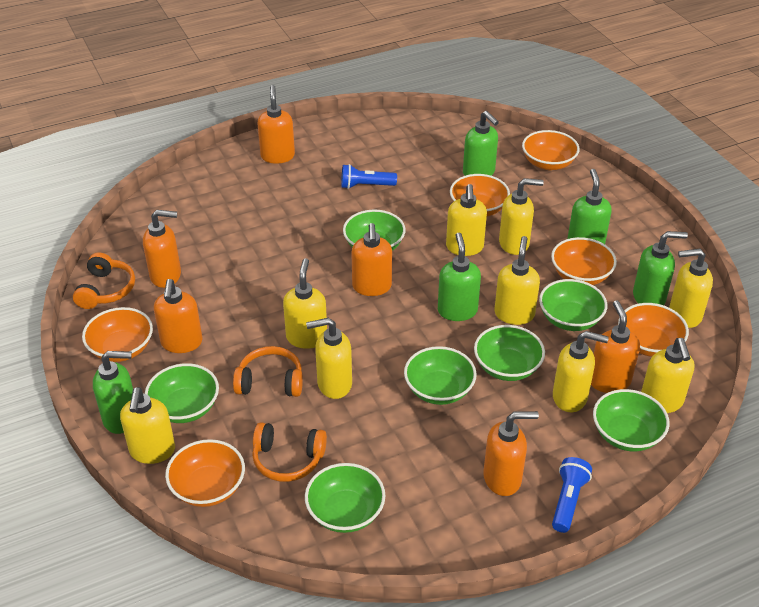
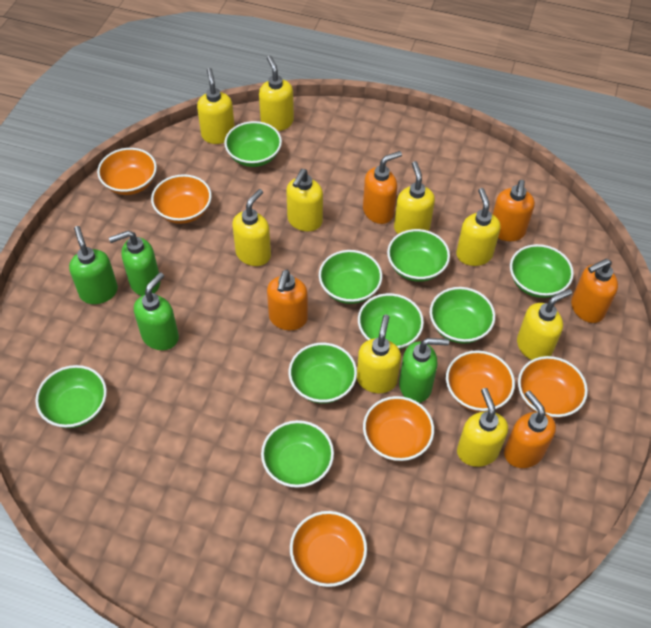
blue flashlight: 2 -> 0
green bowl: 7 -> 9
green soap dispenser: 5 -> 4
orange headphones: 3 -> 0
orange soap dispenser: 6 -> 5

